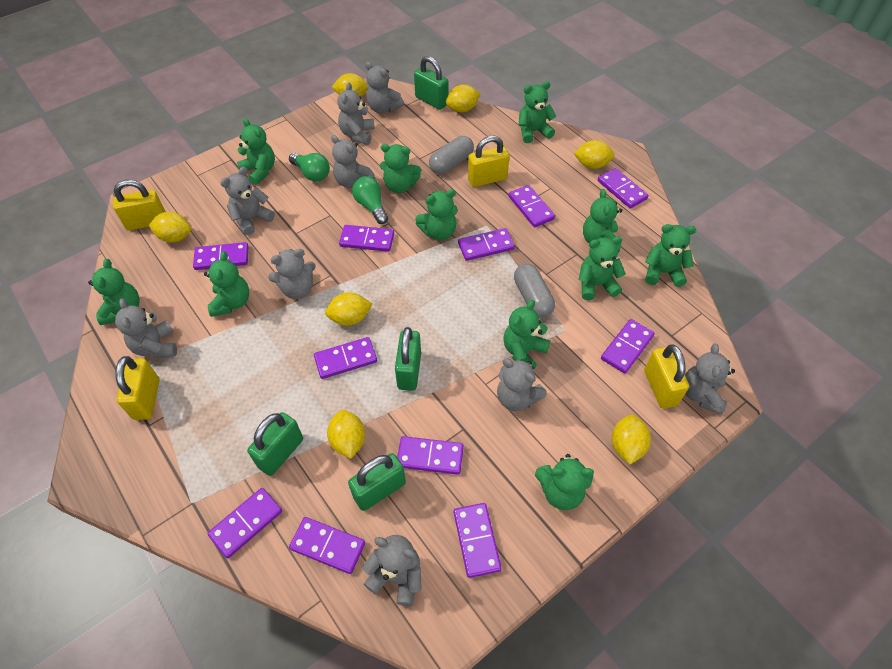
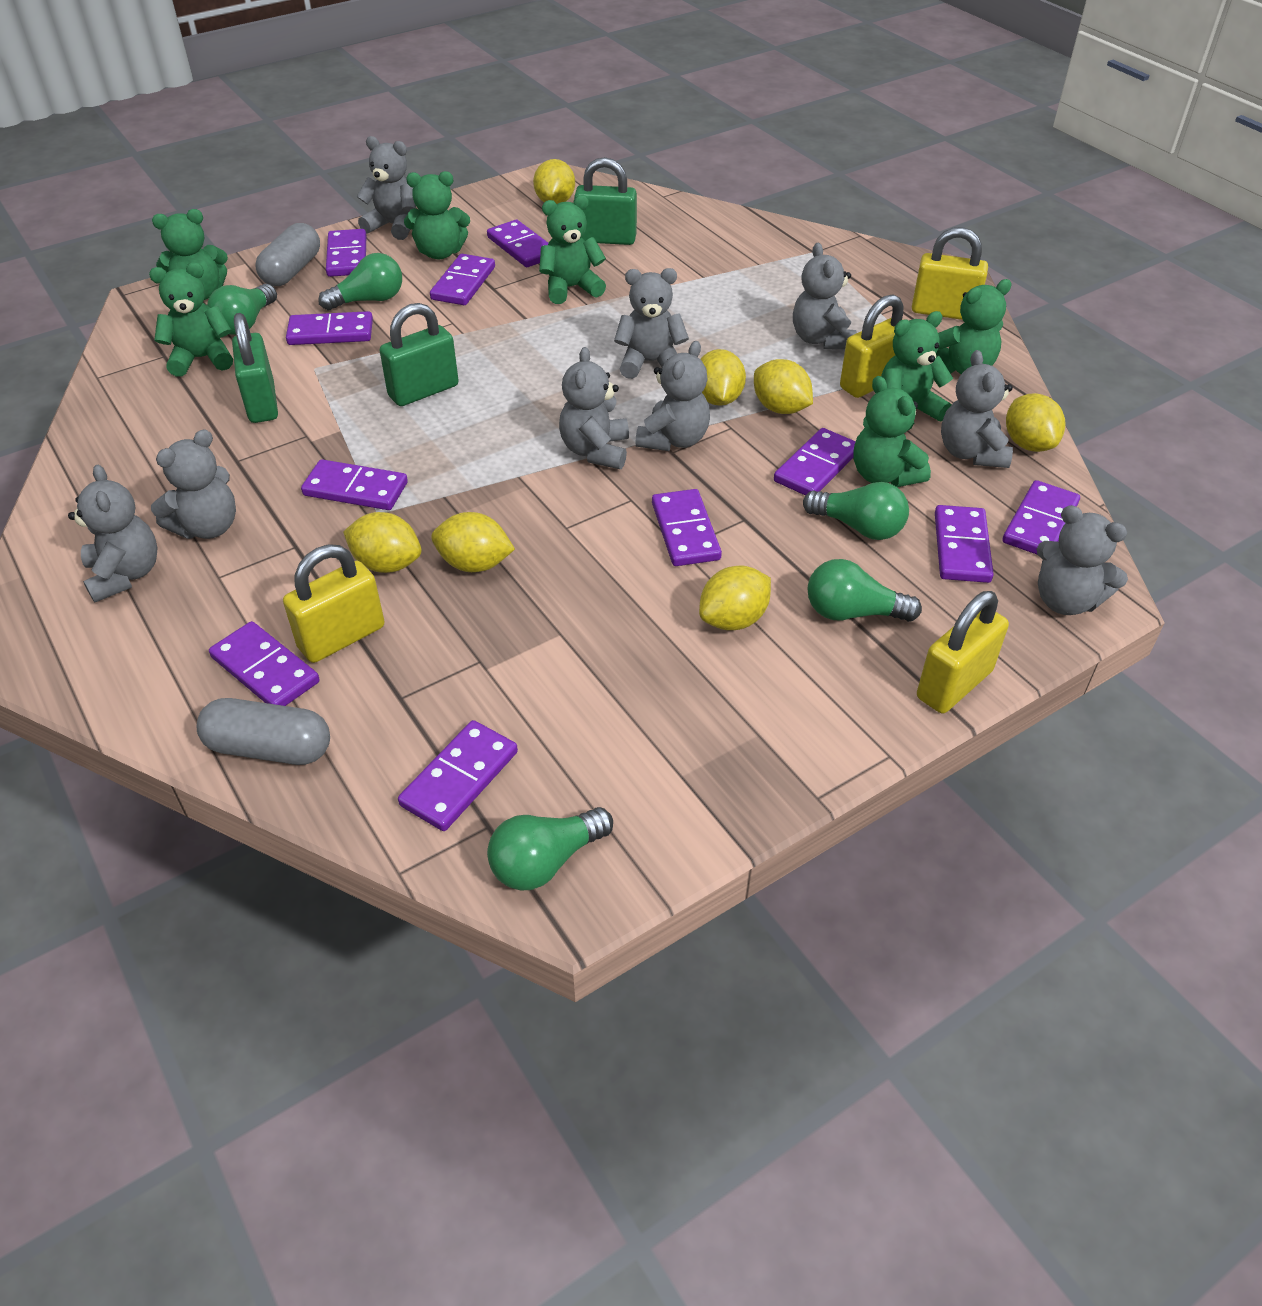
green light bulb: 2 -> 5
green padlock: 4 -> 3
green teddy bear: 11 -> 7

